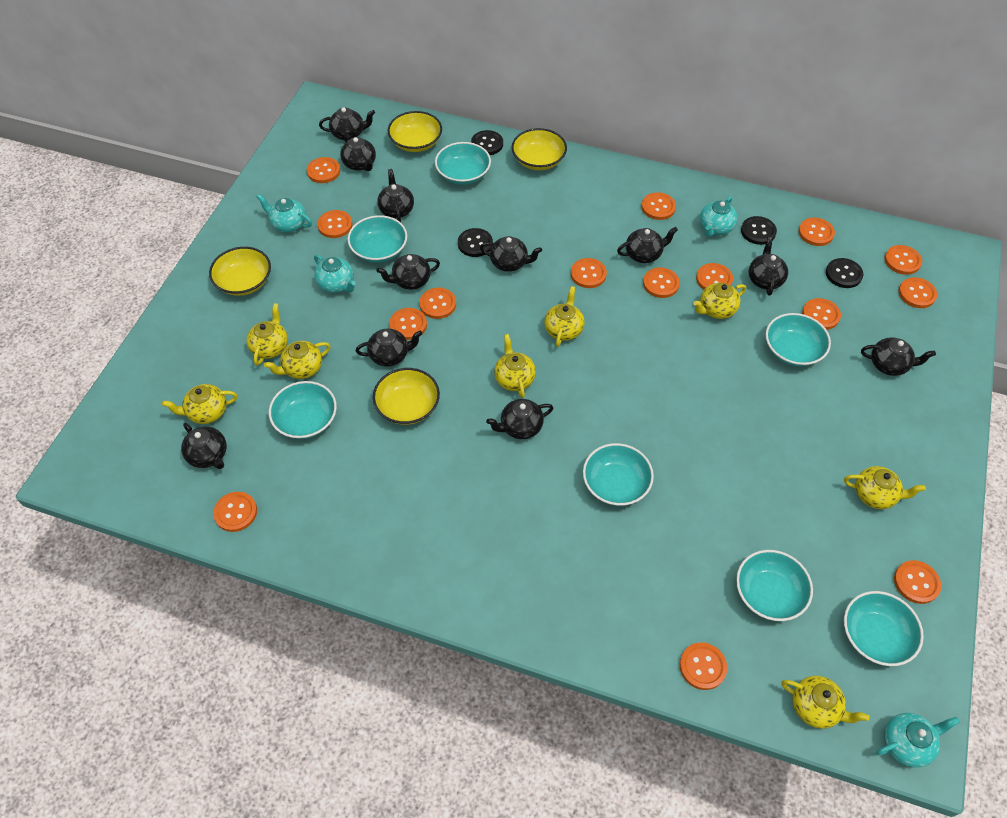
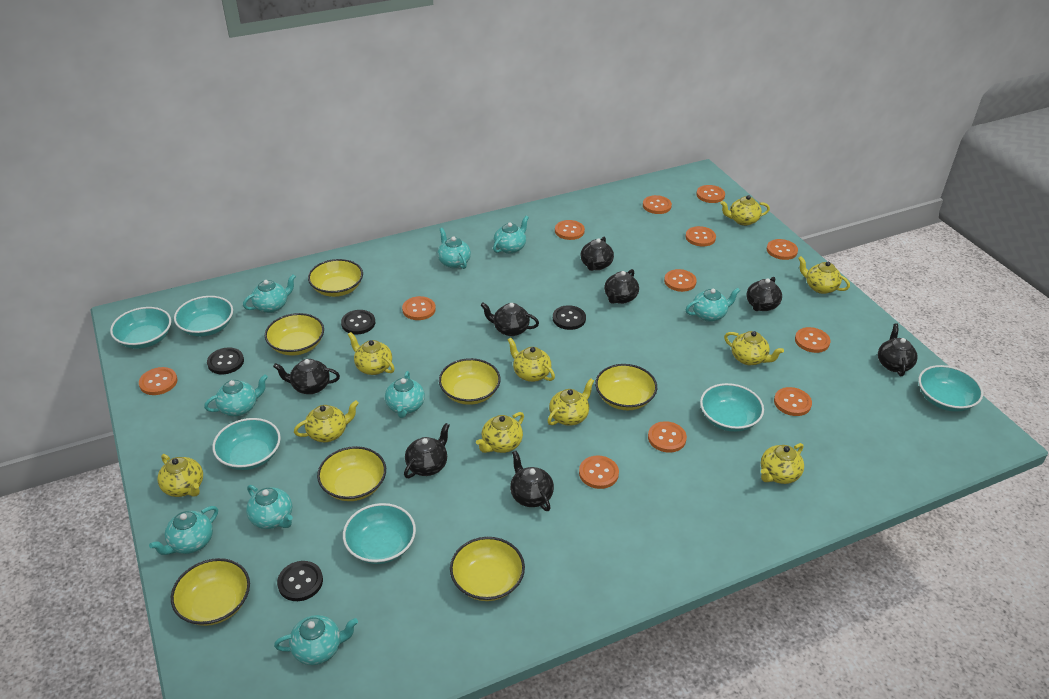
black teapot: 11 -> 8
orange button: 15 -> 12
turquoise bowl: 7 -> 6
turquoise teapot: 4 -> 9
yellow bowl: 4 -> 7
yellow teapot: 8 -> 10

